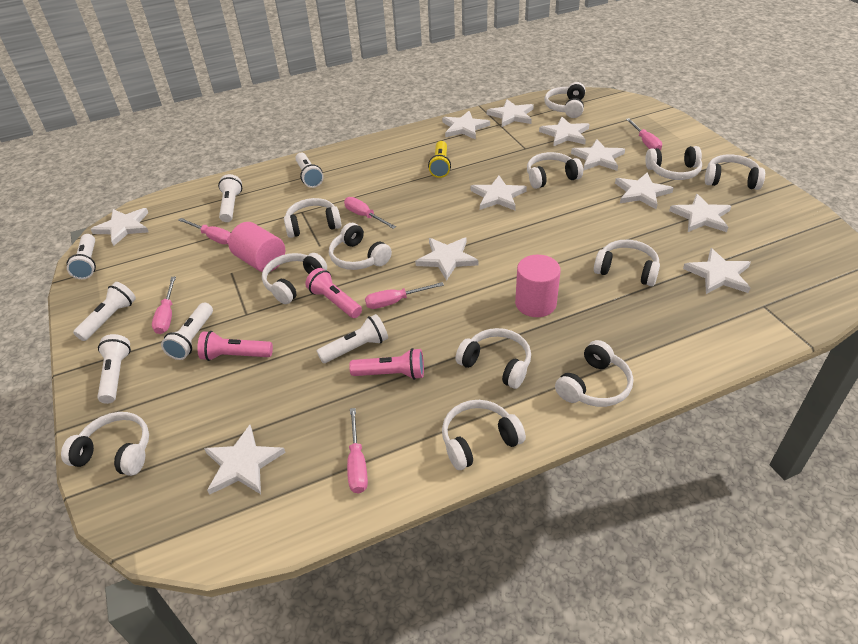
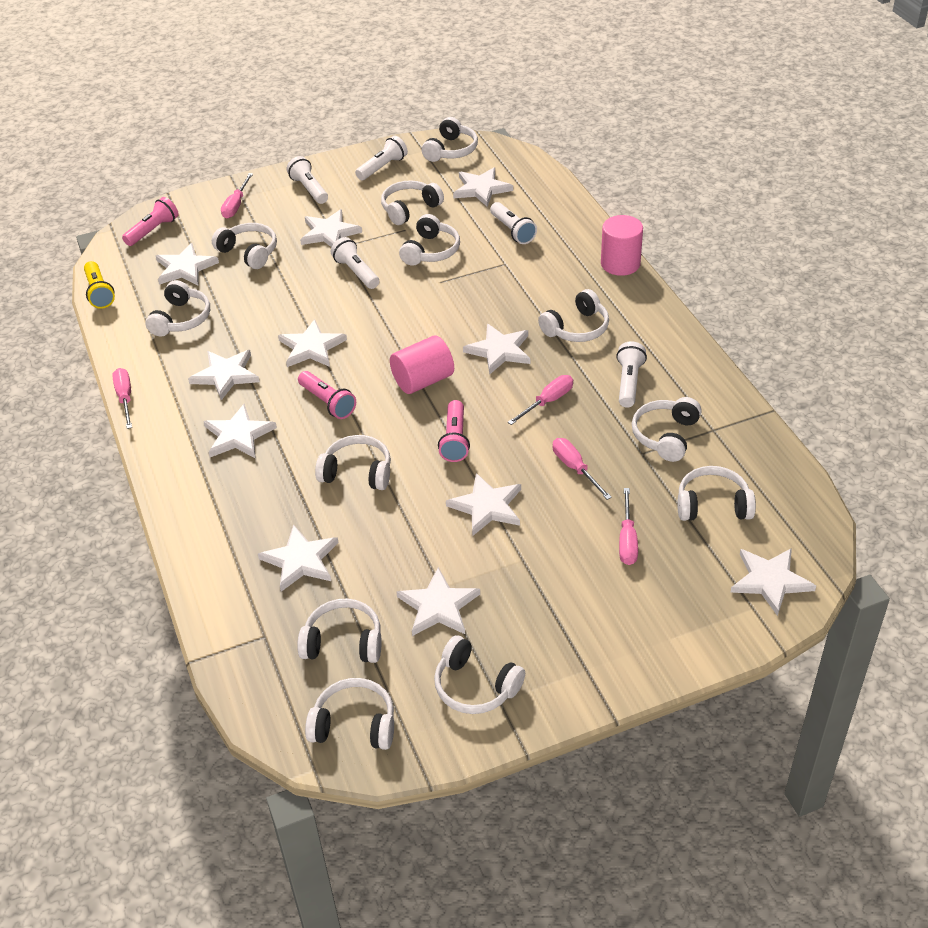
pink screwdriver: 6 -> 5
white flashlight: 7 -> 5

